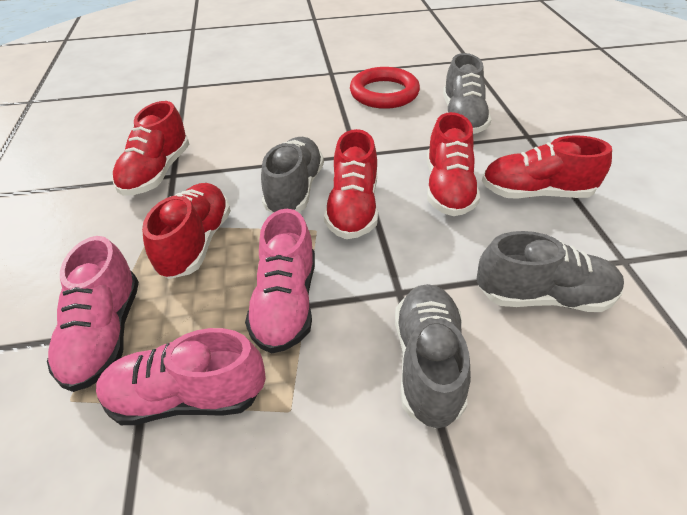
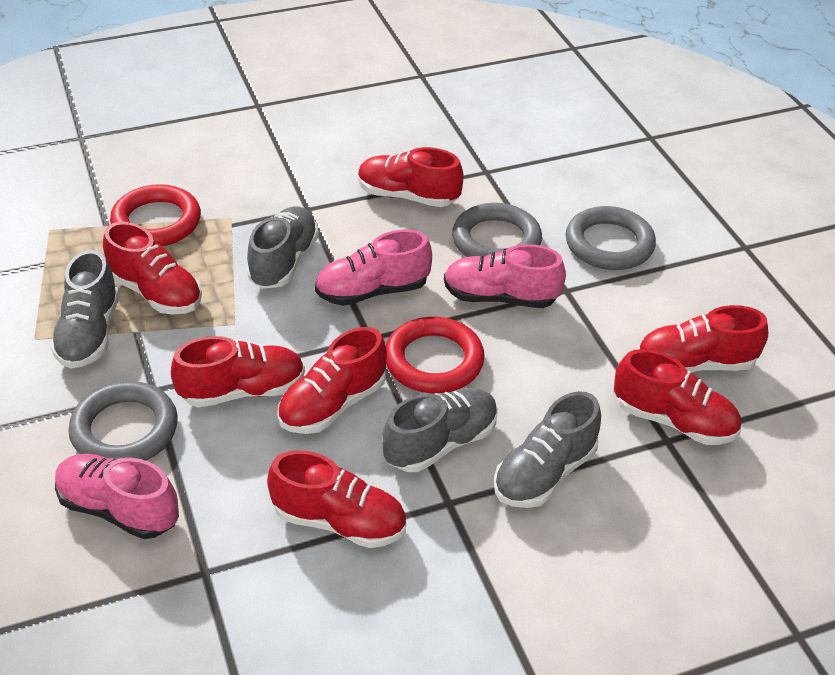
grey ring: 0 -> 3
red ring: 1 -> 2
red shoe: 5 -> 7

